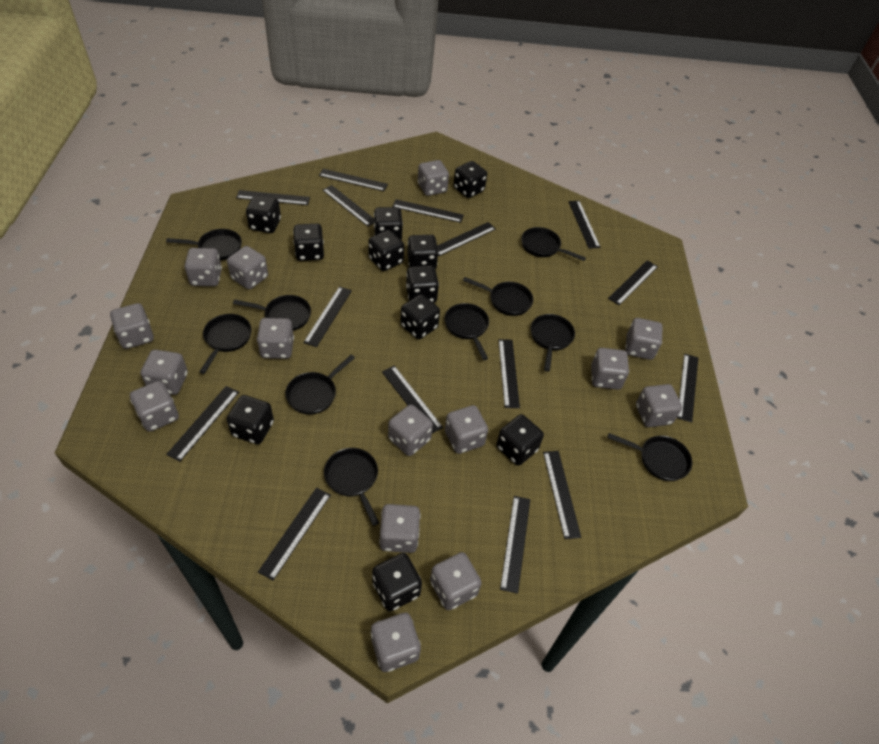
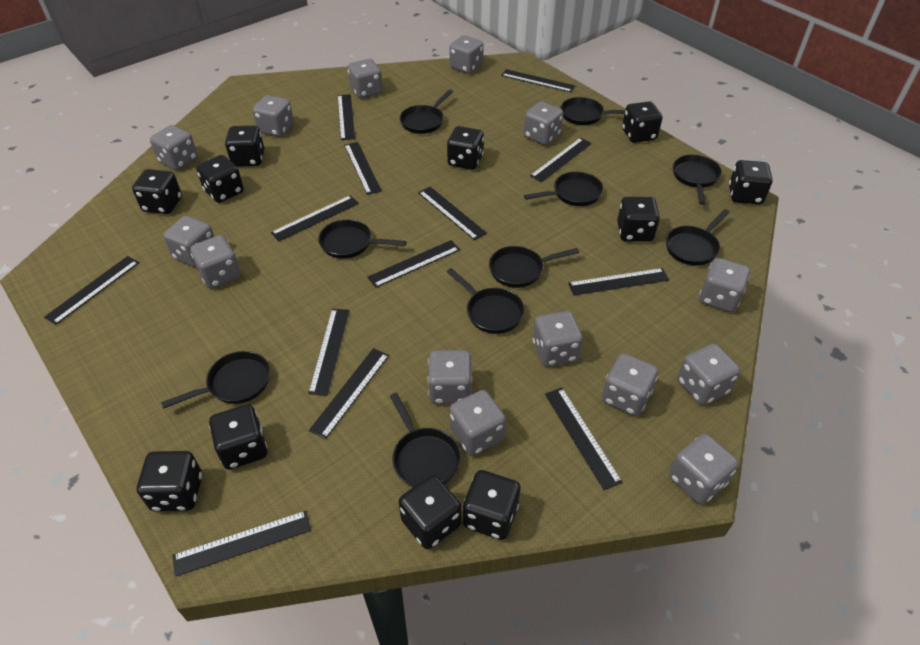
black ruler: 15 -> 13
grey dice: 15 -> 14

